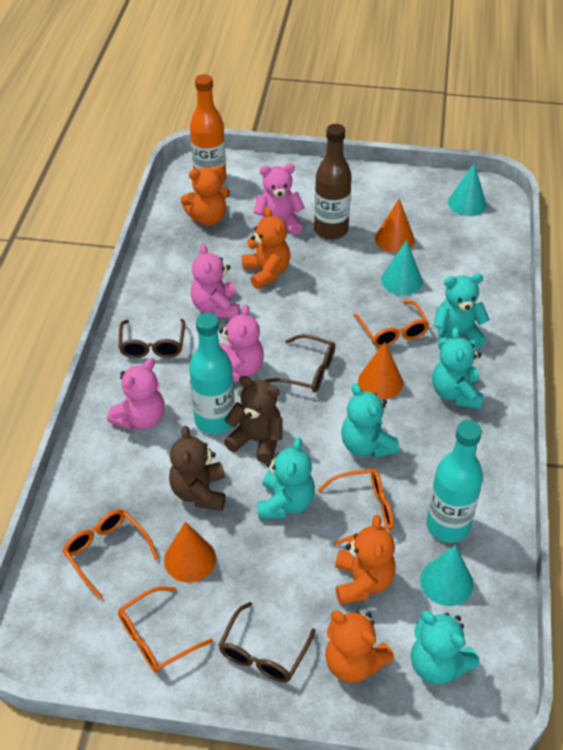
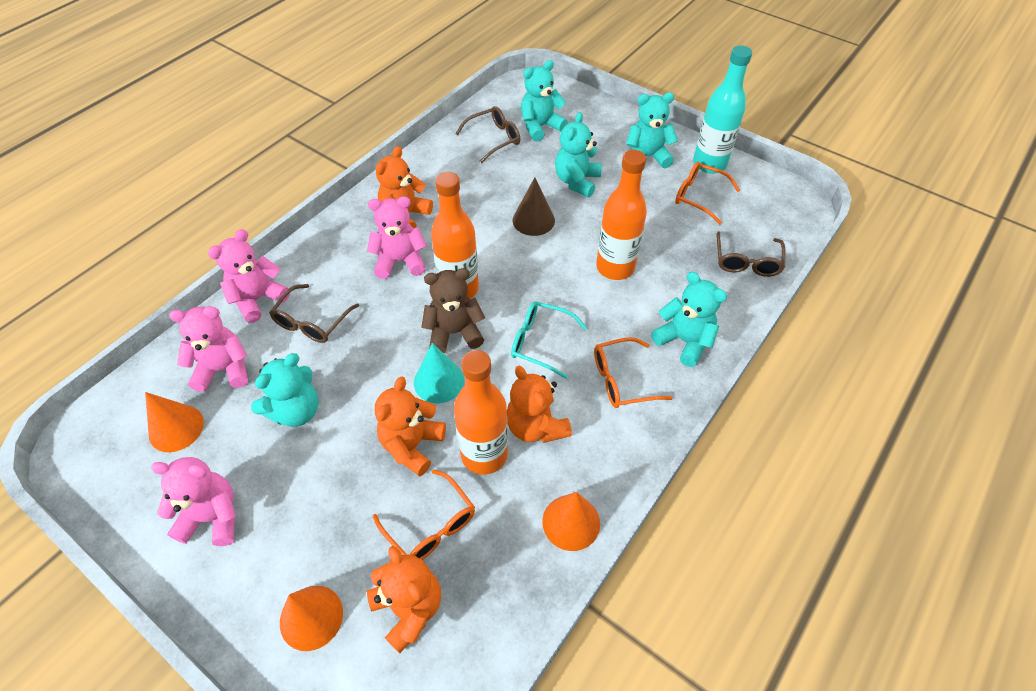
brown bottle: 1 -> 0
brown cone: 0 -> 1
brown teddy bear: 2 -> 1
orange bottle: 1 -> 3
orange glasses: 4 -> 3
turquoise bottle: 2 -> 1
turquoise cone: 3 -> 1
turquoise glasses: 0 -> 1

